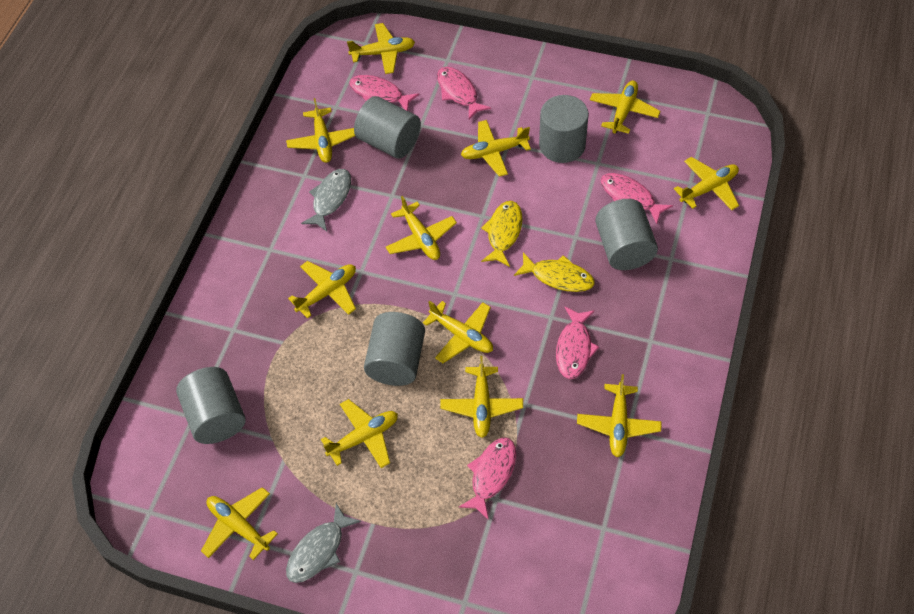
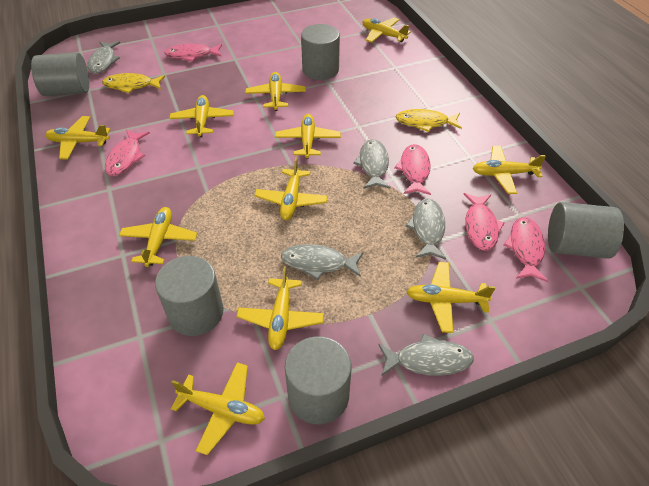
grey fish: 2 -> 5
yellow plane: 12 -> 11

